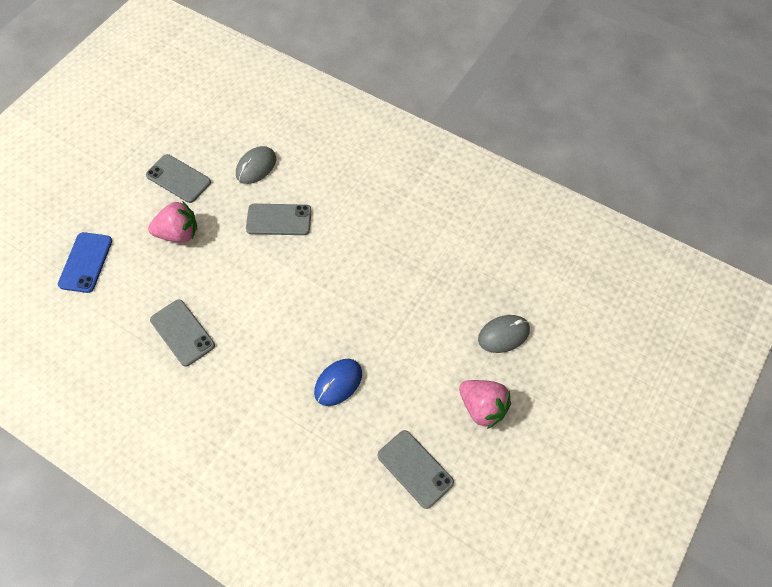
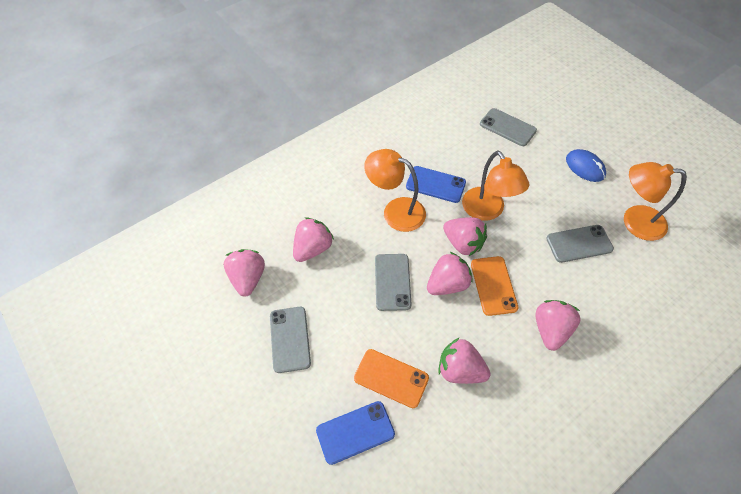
blue phone: 1 -> 2
grey mouse: 2 -> 0
orange lamp: 0 -> 3
orange phone: 0 -> 2
pink strawberry: 2 -> 6

